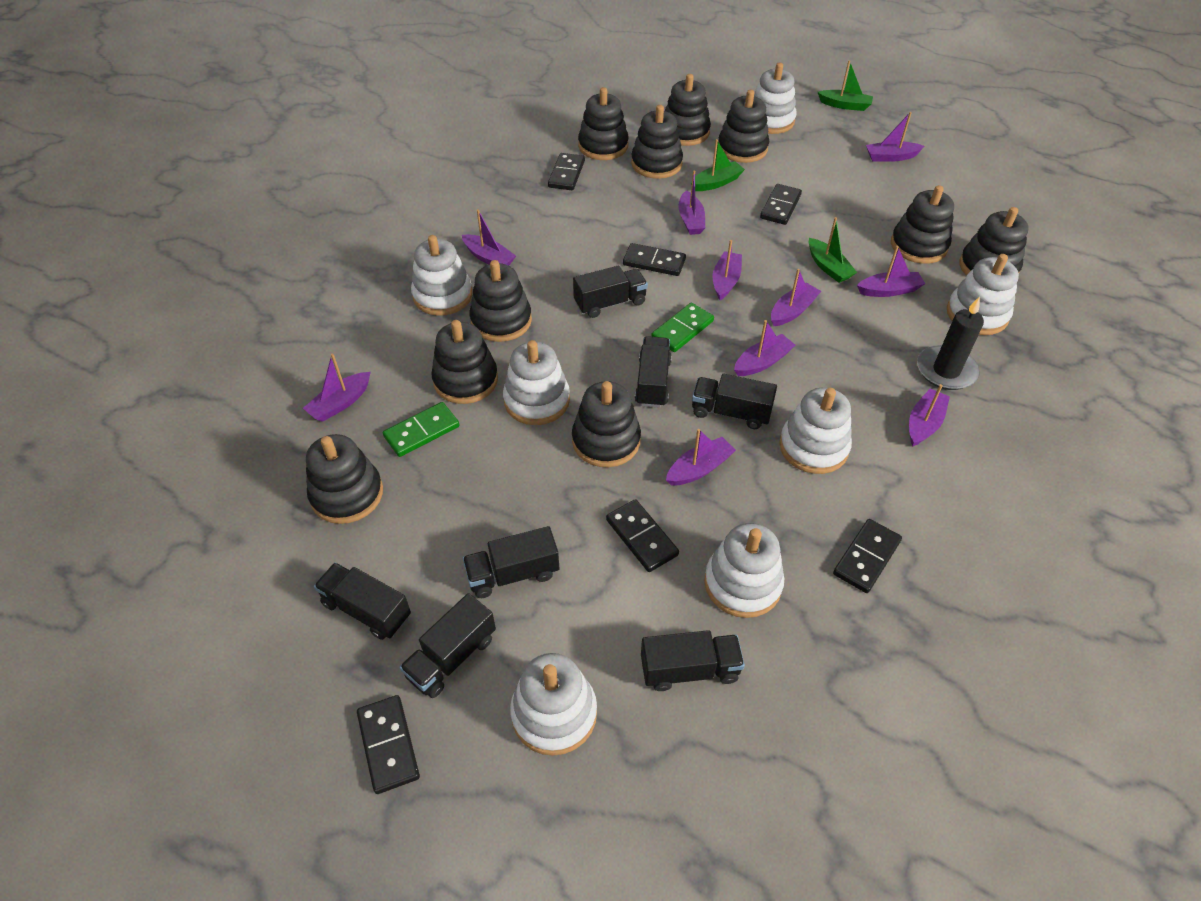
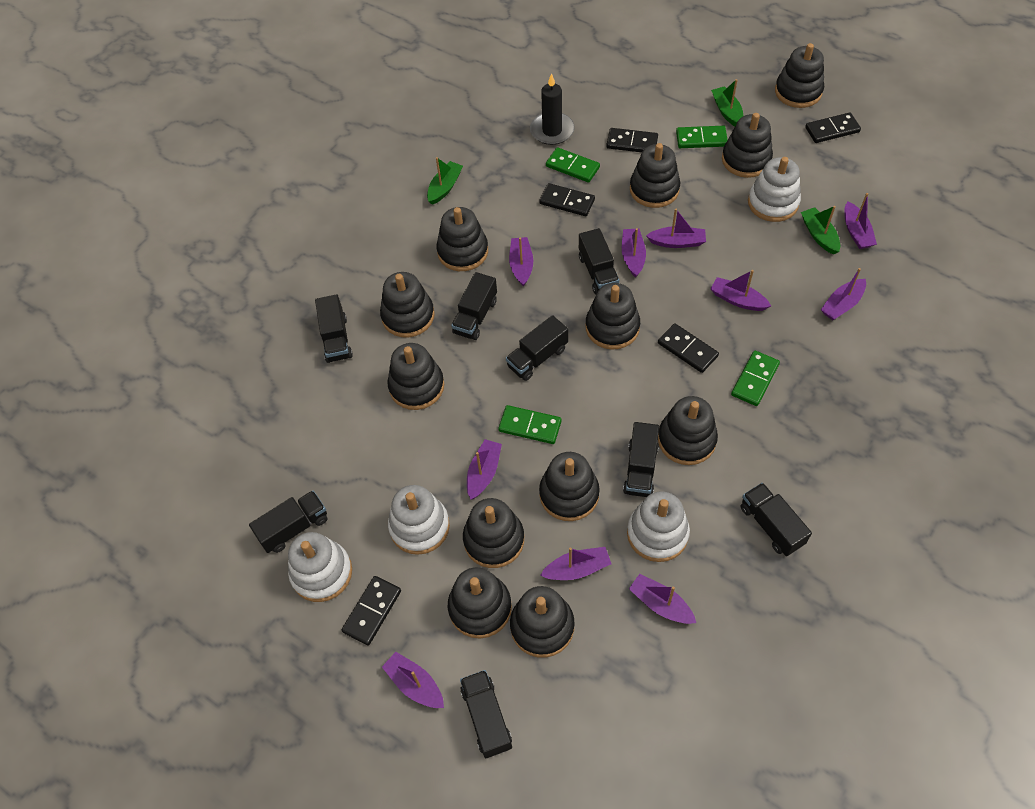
black domino: 6 -> 5
black stacking toy: 10 -> 12
black truck: 7 -> 8
green domino: 2 -> 4
white stacking toy: 7 -> 4

